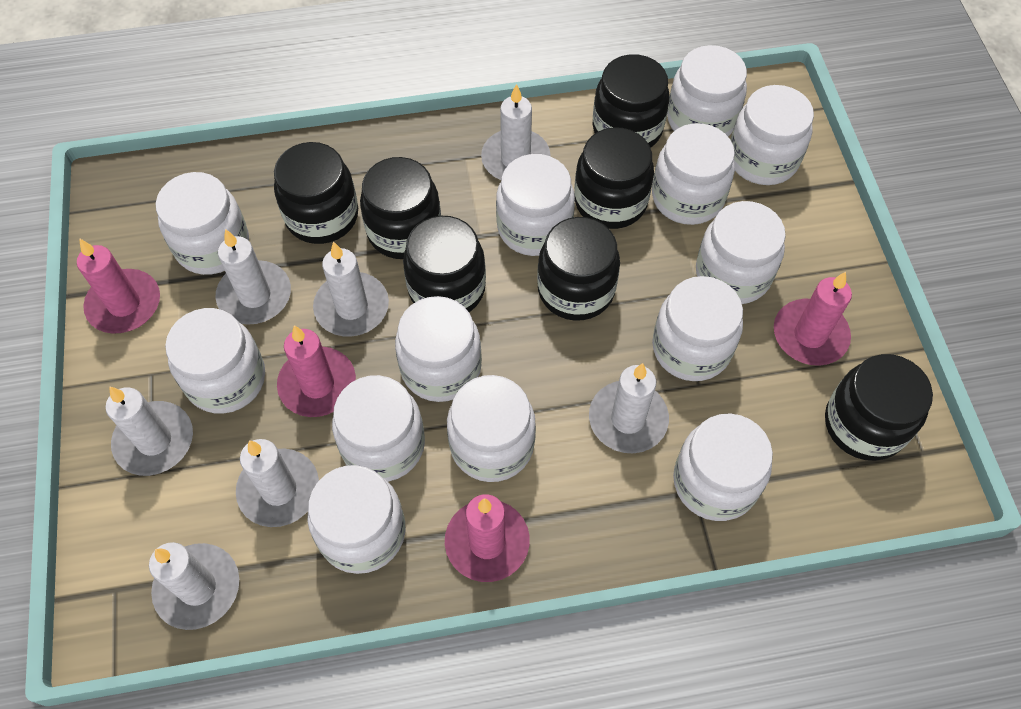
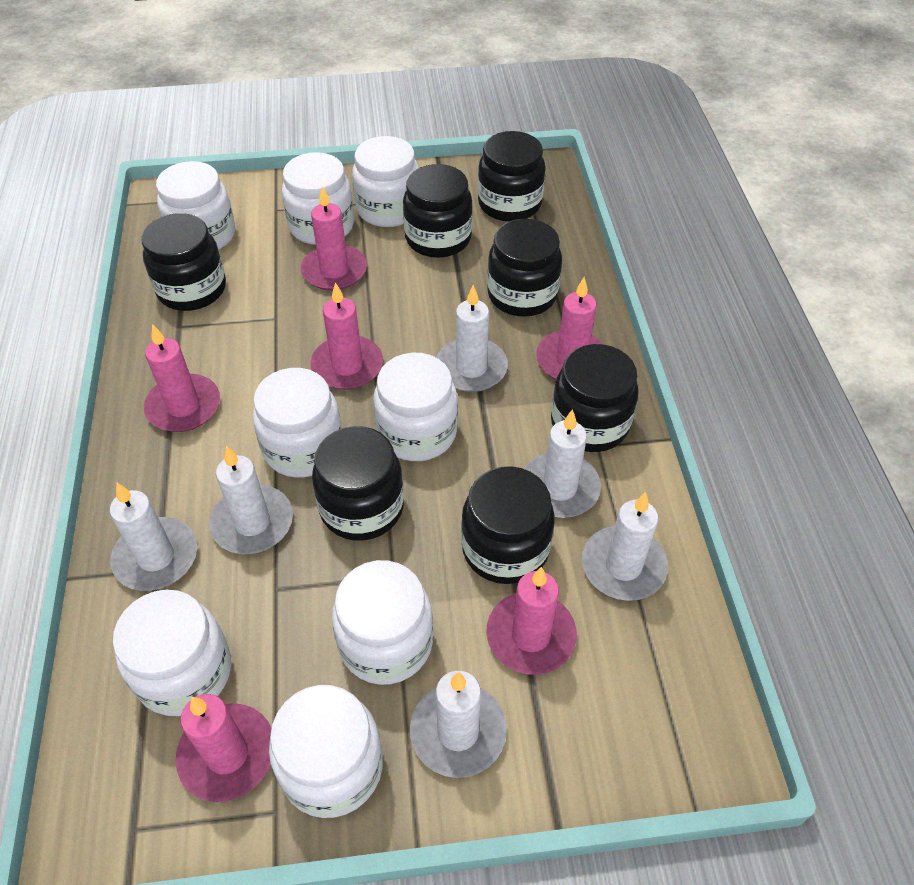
pink candle: 4 -> 6
white candle: 7 -> 6
white jar: 13 -> 8

